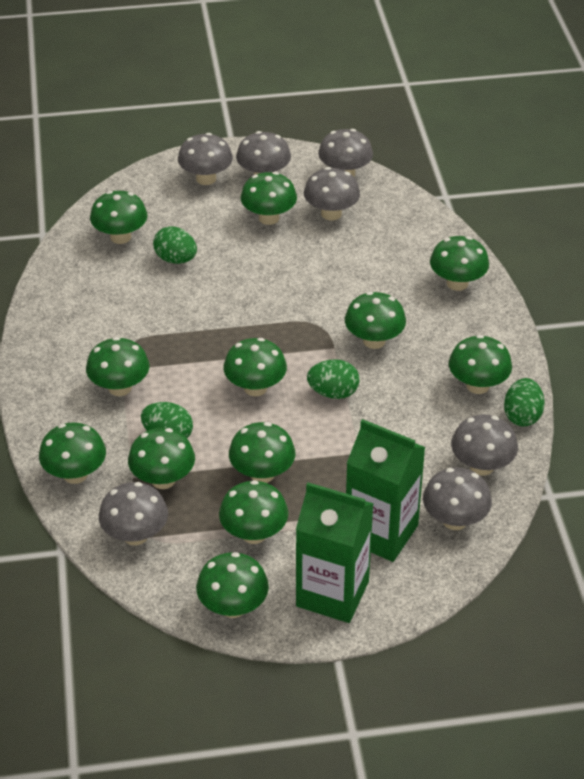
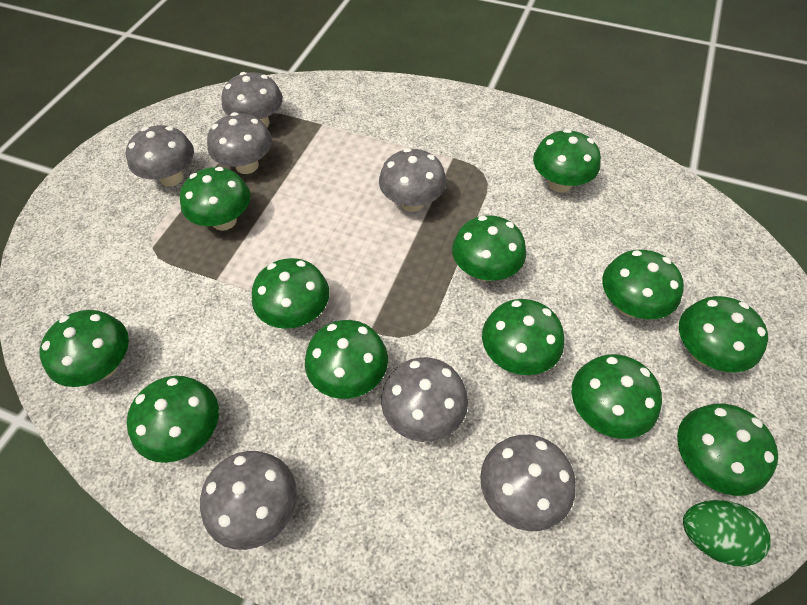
green carton: 2 -> 0
green egg: 4 -> 1

